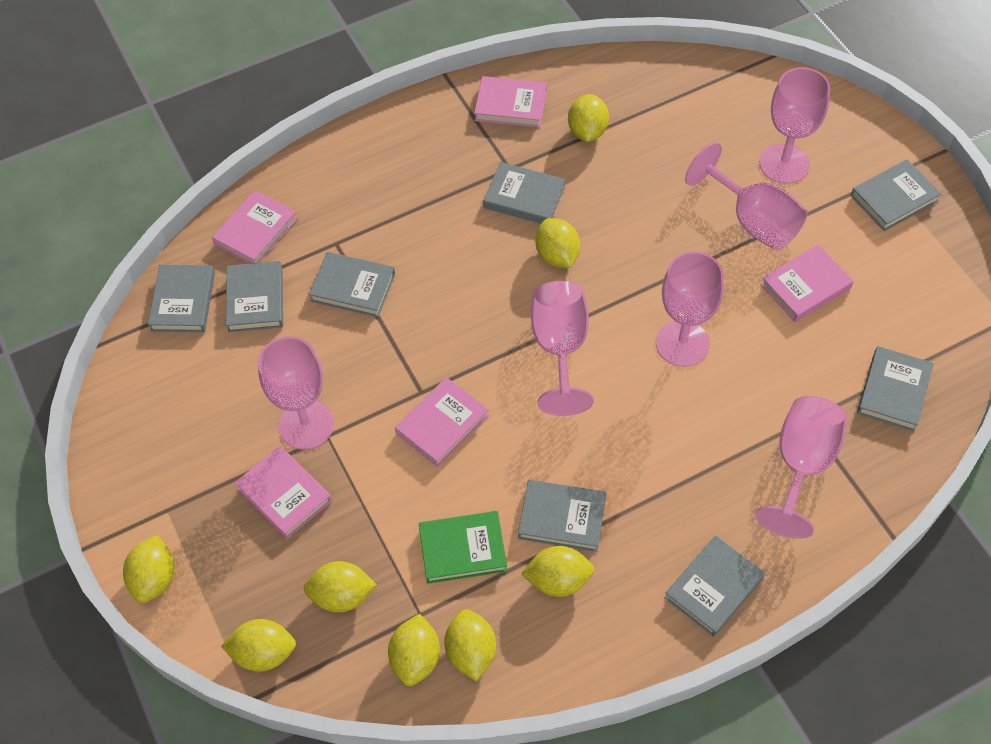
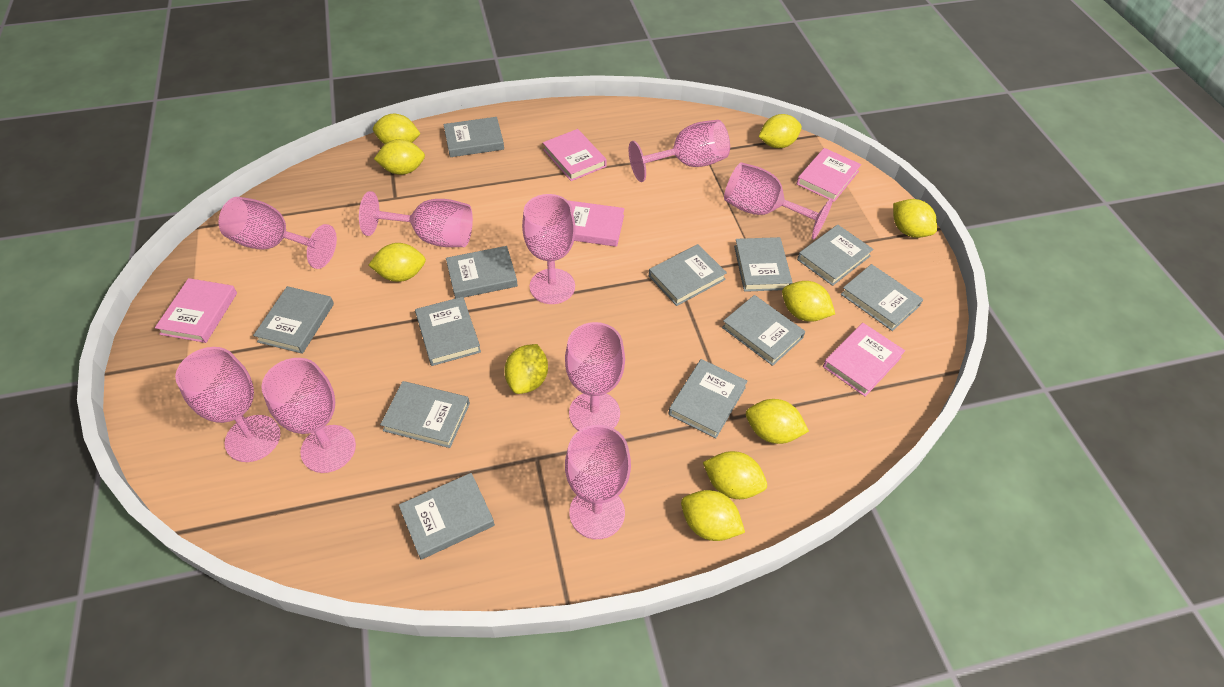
green book: 1 -> 0
grey book: 8 -> 12
pink goblet: 6 -> 9
yellow lemon: 8 -> 10

